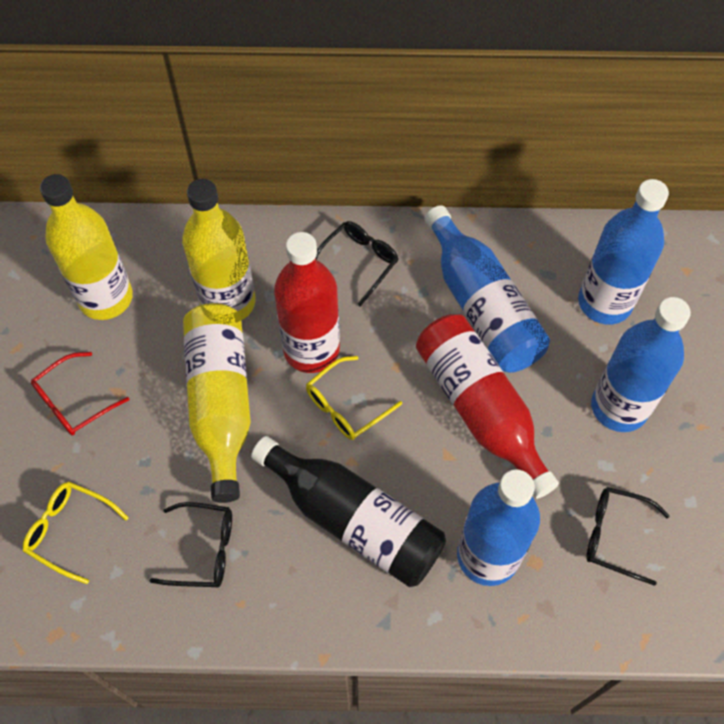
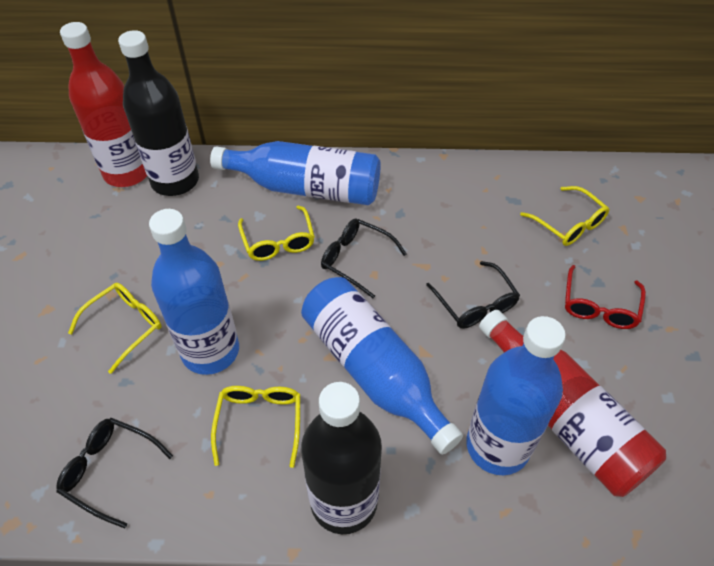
black bottle: 1 -> 2
yellow bottle: 3 -> 0
yellow glasses: 2 -> 4

